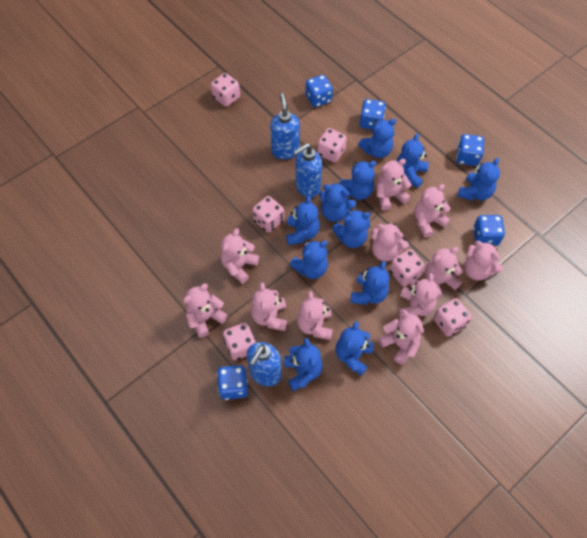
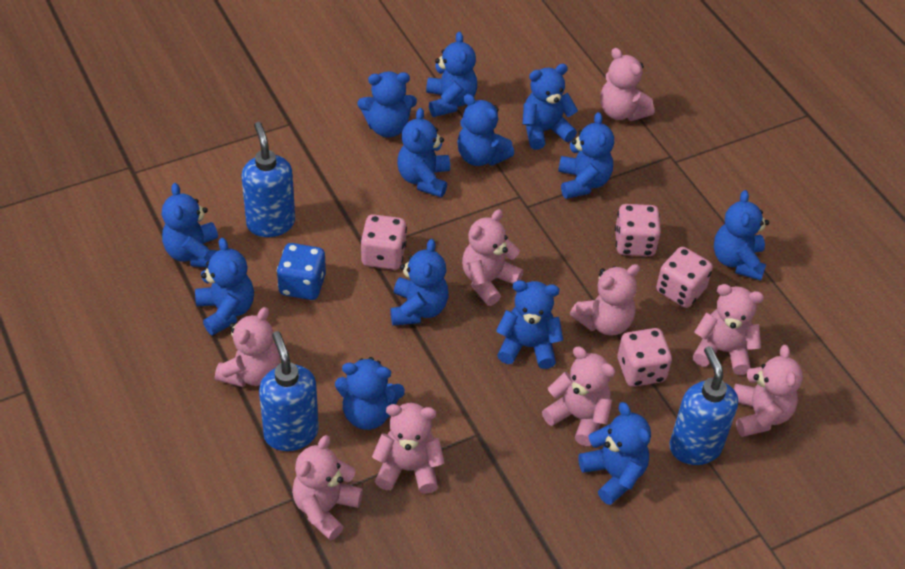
blue dice: 5 -> 1
blue teddy bear: 11 -> 13
pink dice: 6 -> 4
pink teddy bear: 11 -> 9

